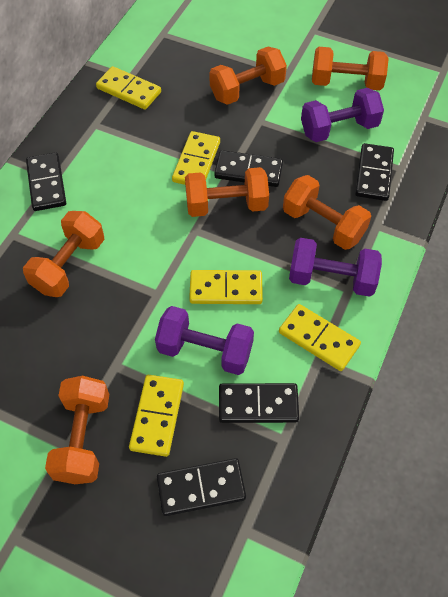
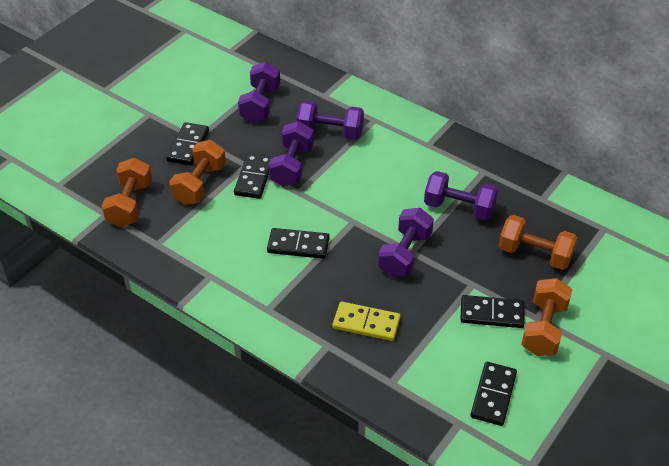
orange dumbbell: 6 -> 4
purple dumbbell: 3 -> 5
yellow domino: 5 -> 1

